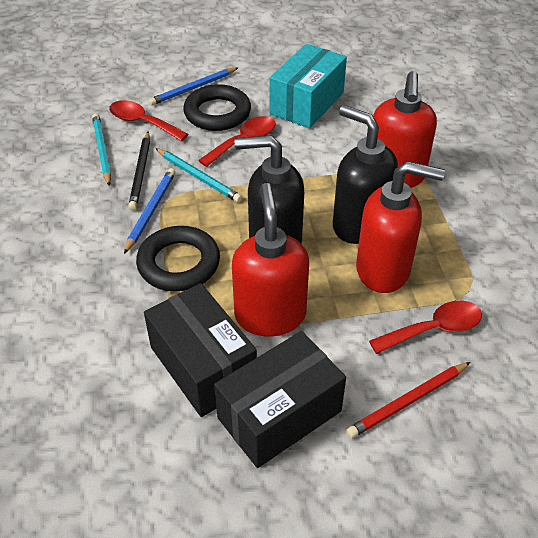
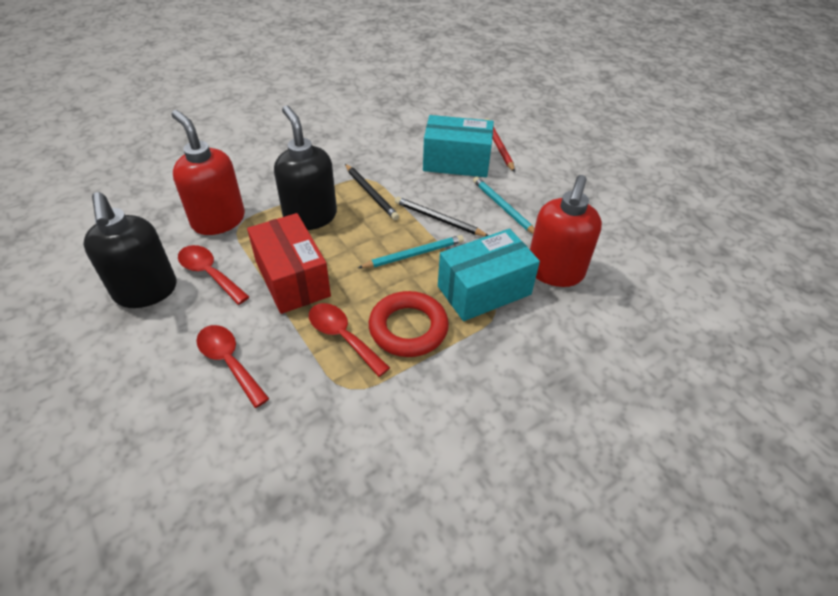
black box: 2 -> 0
black pencil: 1 -> 2
black ring: 2 -> 0
blue pencil: 2 -> 0
red box: 0 -> 1
red ring: 0 -> 1
red soap dispenser: 3 -> 2
turquoise box: 1 -> 2

